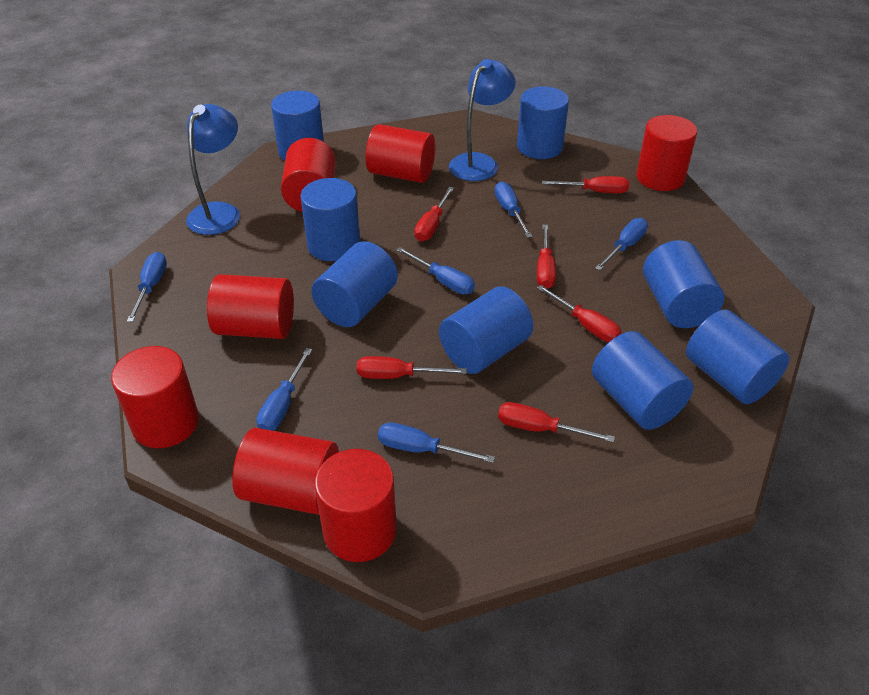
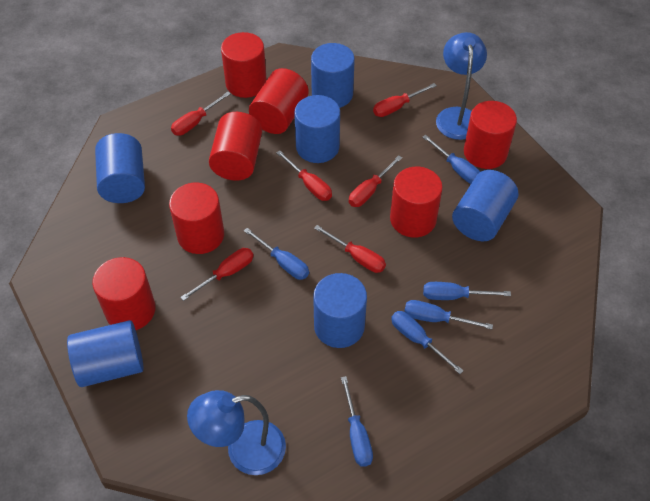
blue cylinder: 8 -> 6

